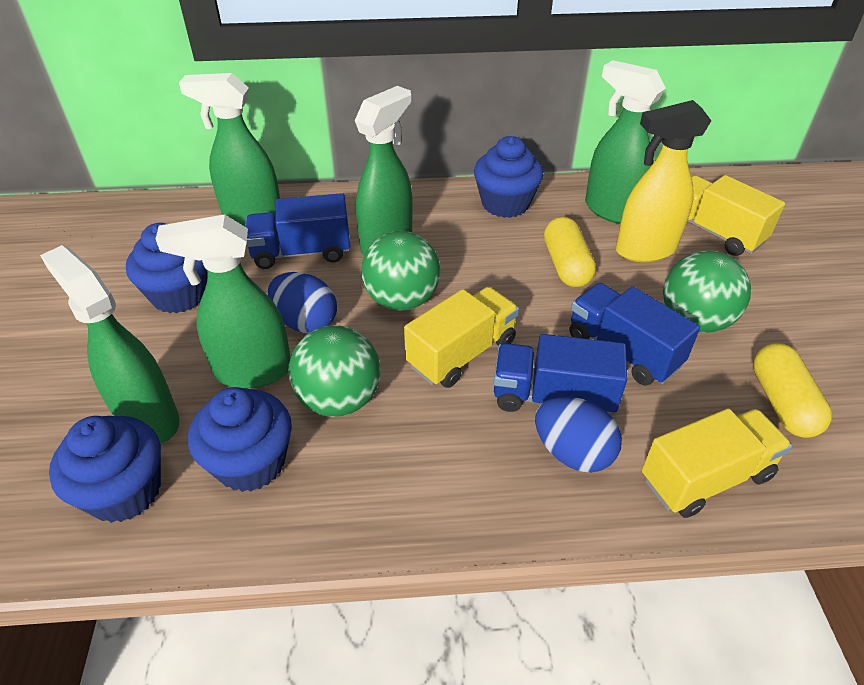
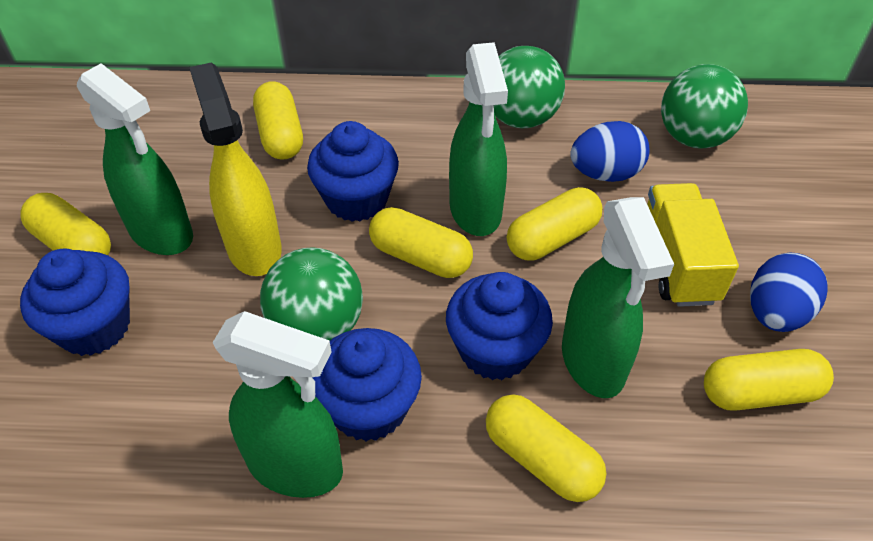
blue truck: 3 -> 0
green spray bottle: 5 -> 4
yellow capsule: 2 -> 6
yellow truck: 3 -> 1

